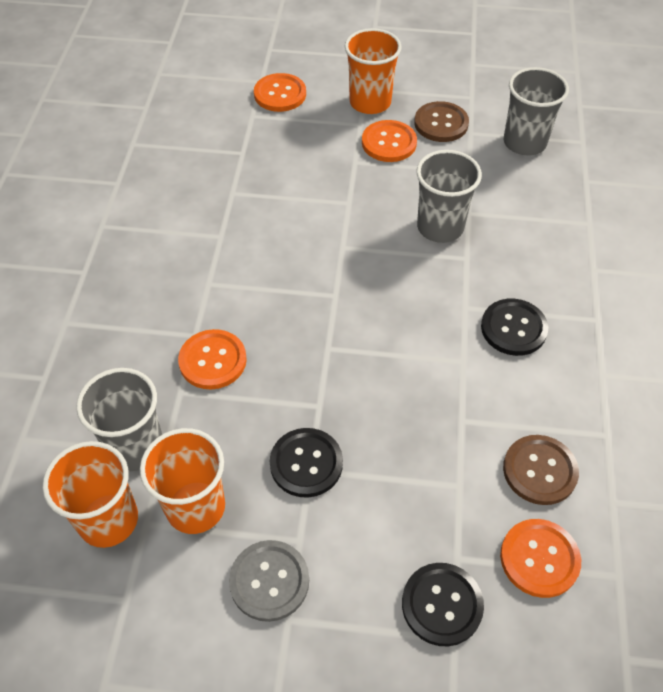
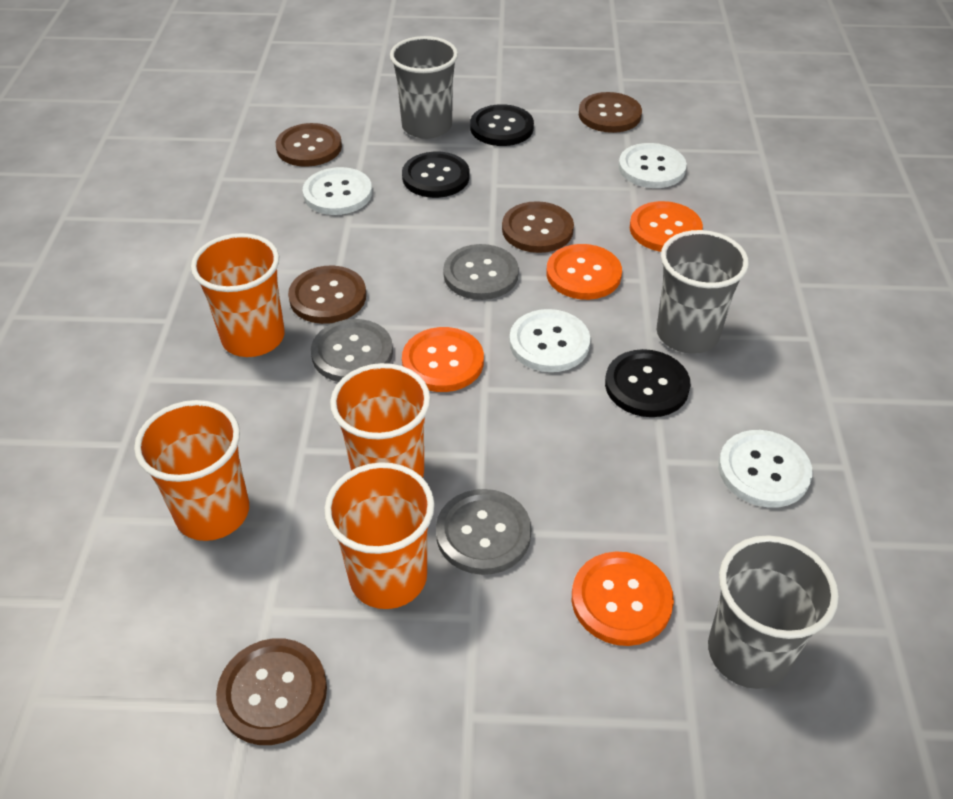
brown button: 2 -> 5
grey button: 1 -> 3
orange cup: 3 -> 4
white button: 0 -> 4

